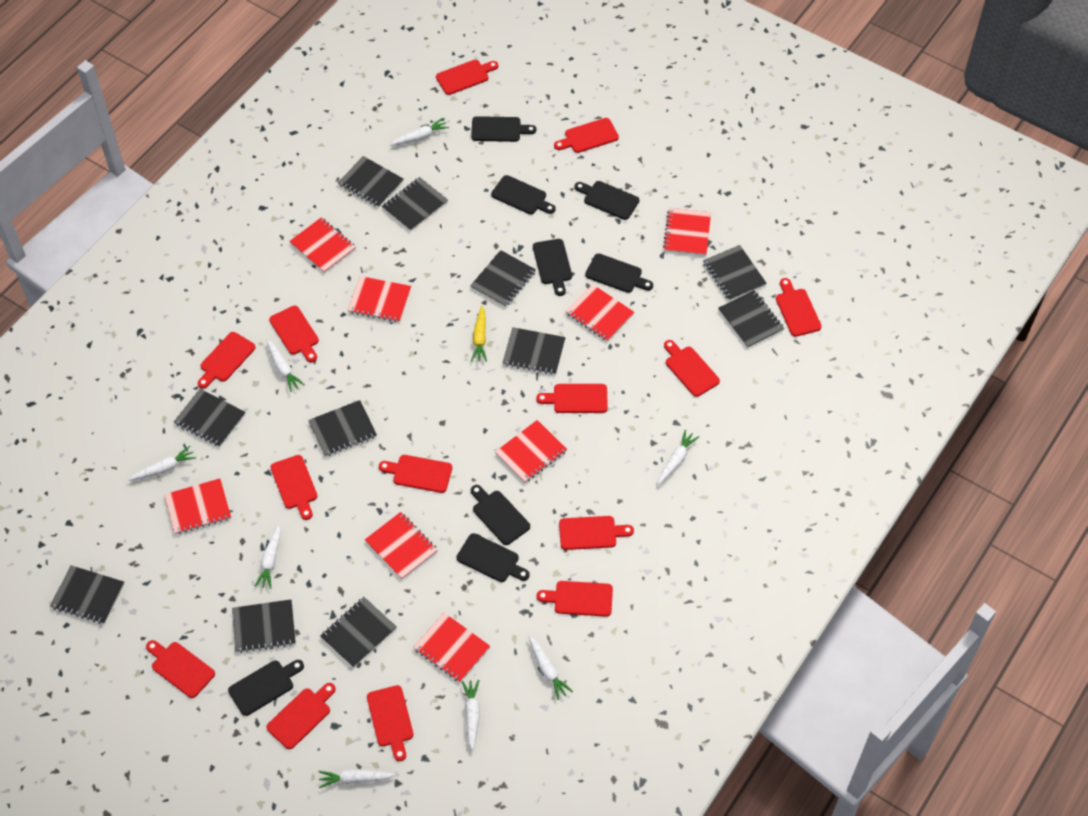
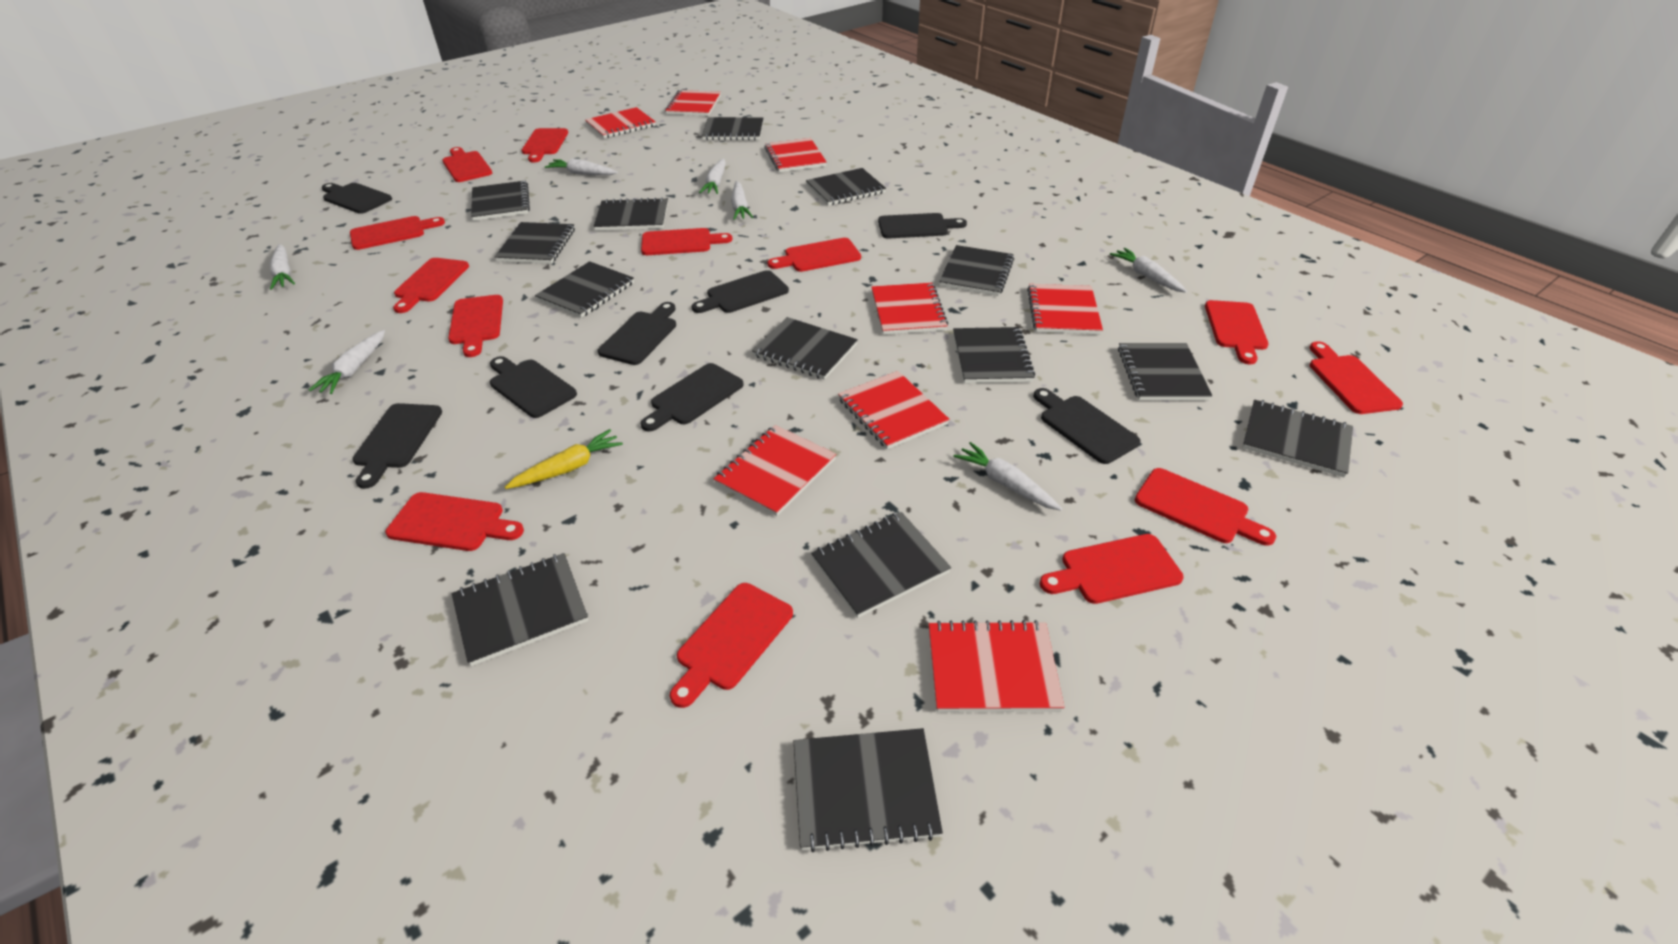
black notebook: 11 -> 14
red cutting board: 14 -> 13
white carrot: 8 -> 7

